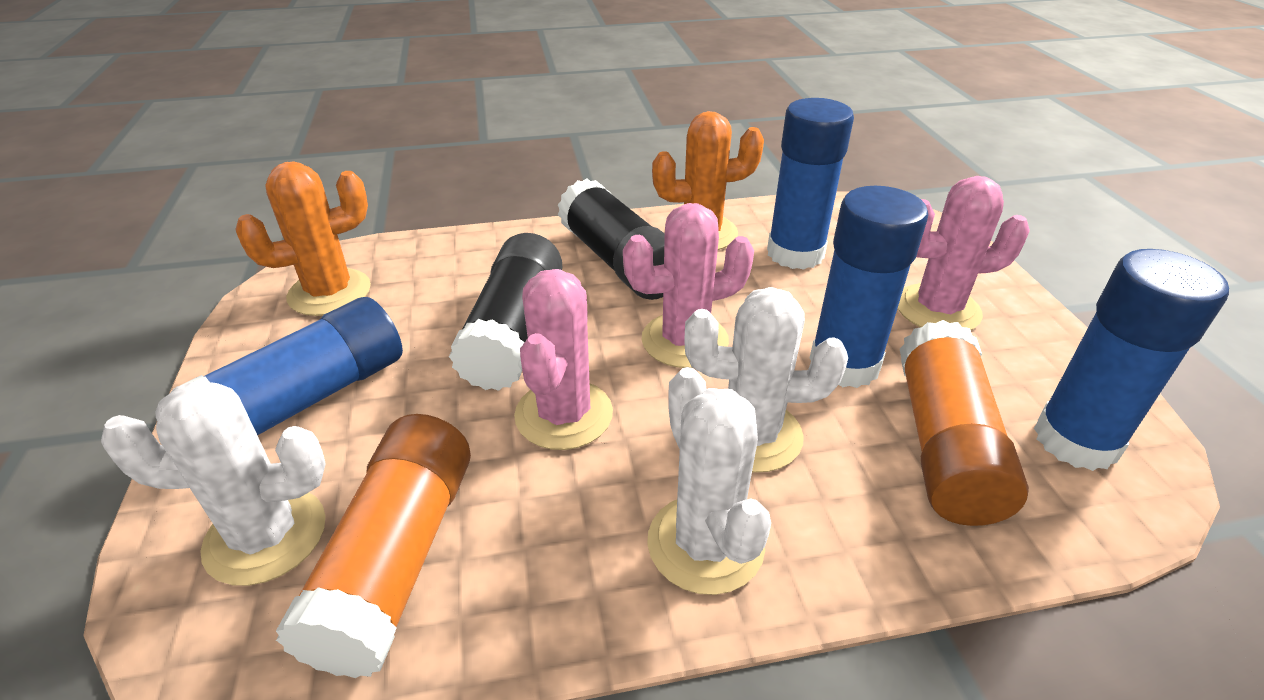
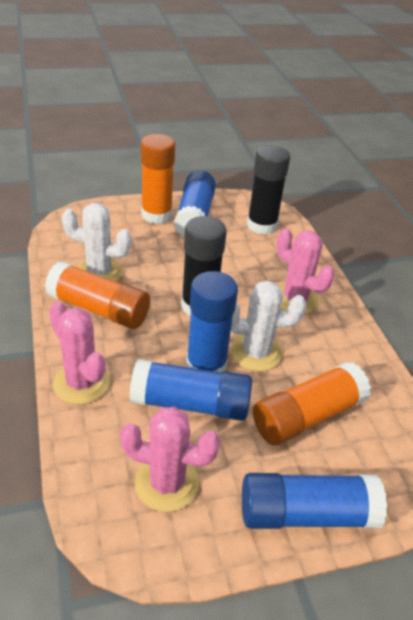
orange cactus: 2 -> 0
orange glue stick: 2 -> 3
white cactus: 3 -> 2

